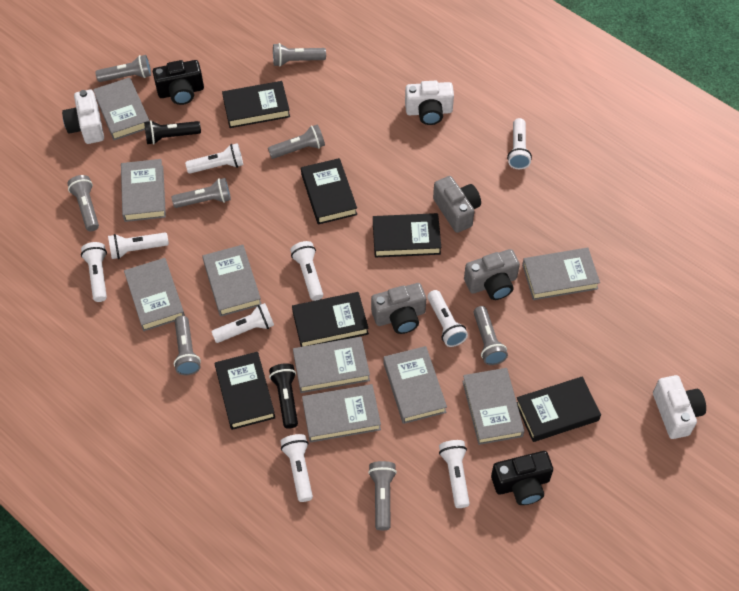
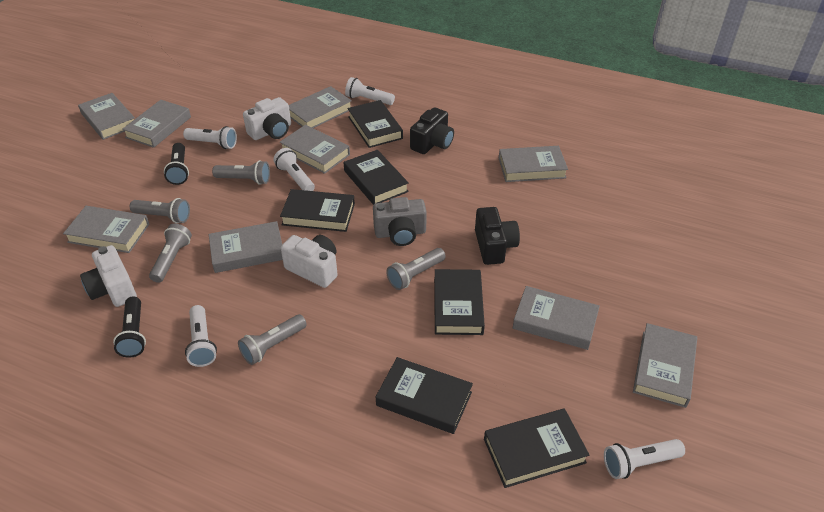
grey camera: 3 -> 1
grey flashlight: 8 -> 5
white flashlight: 9 -> 5

